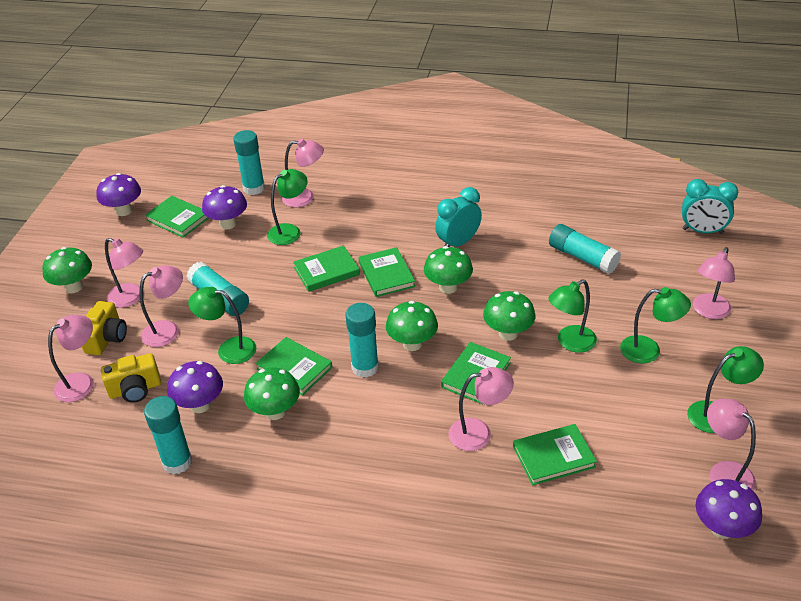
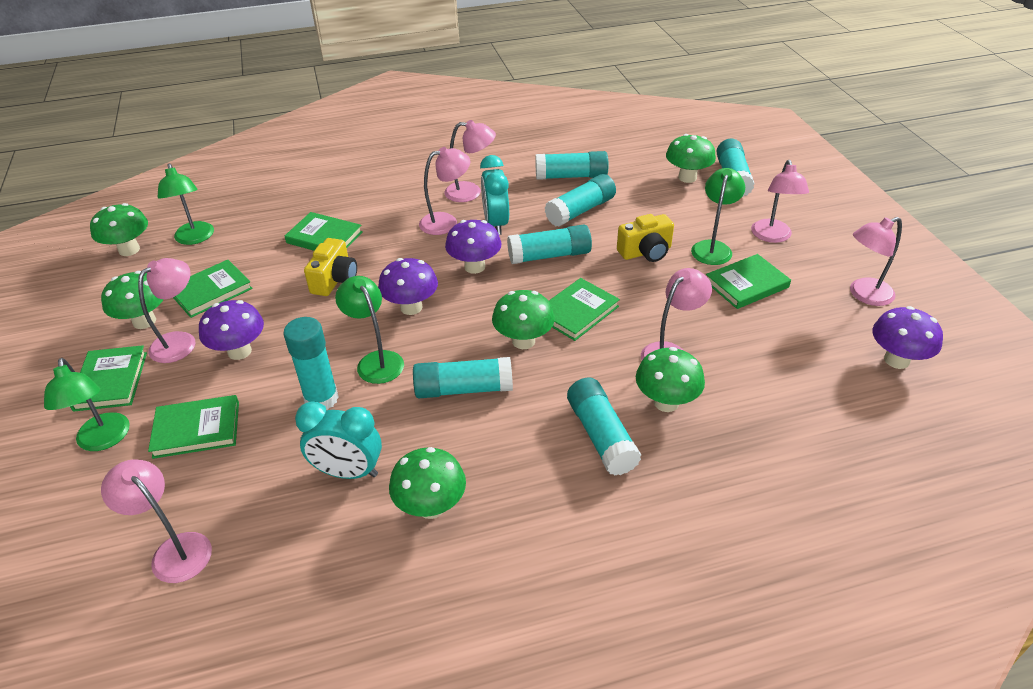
green lamp: 5 -> 4
green mushroom: 5 -> 6
turquoise glue stick: 5 -> 7

